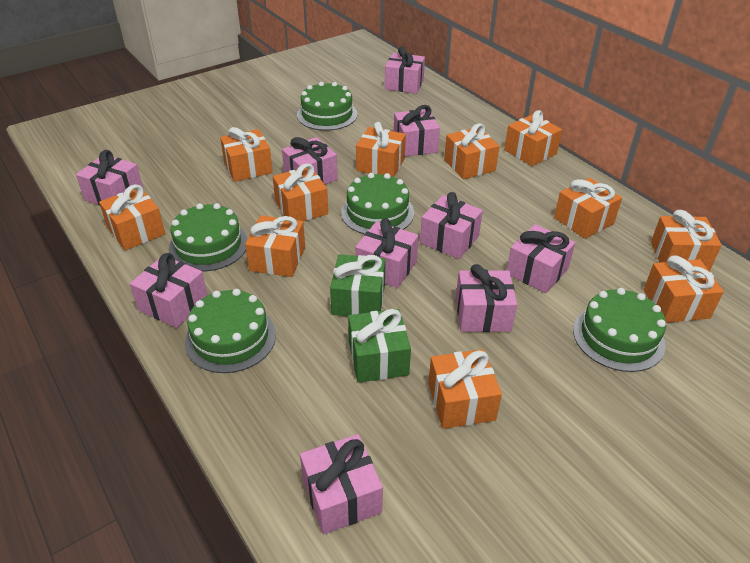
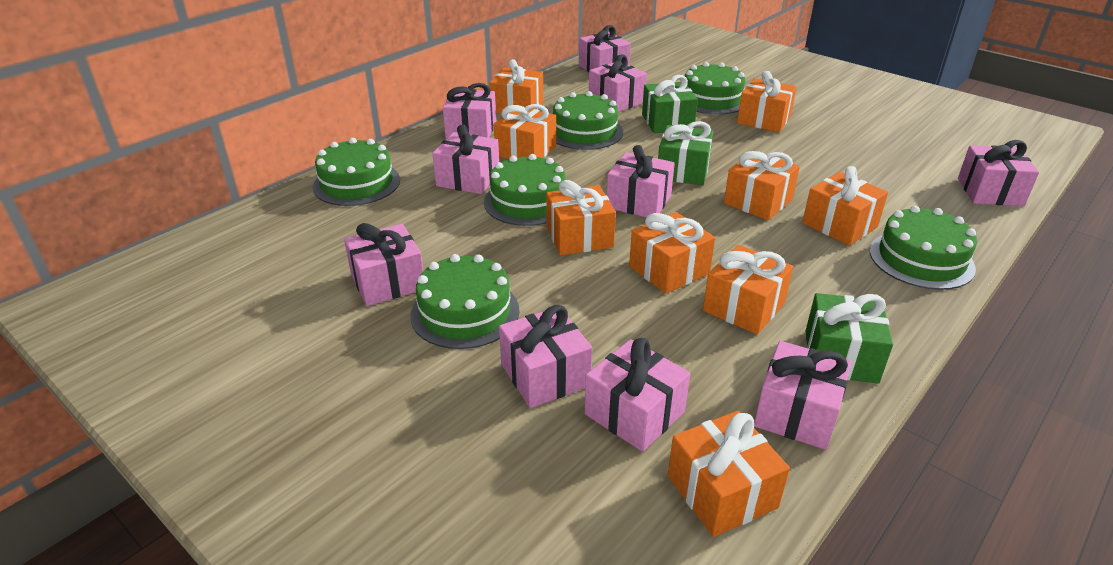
green cake: 5 -> 6
green gift: 2 -> 3
orange gift: 11 -> 9

